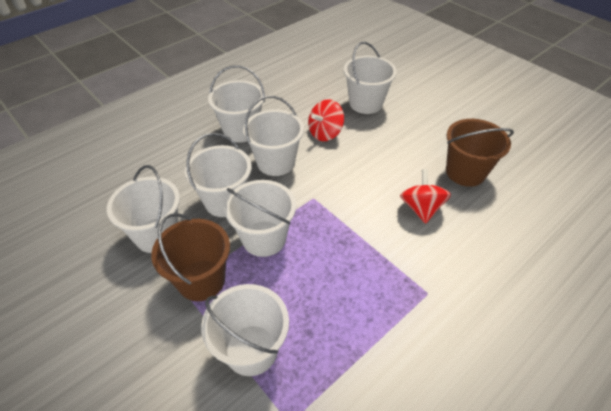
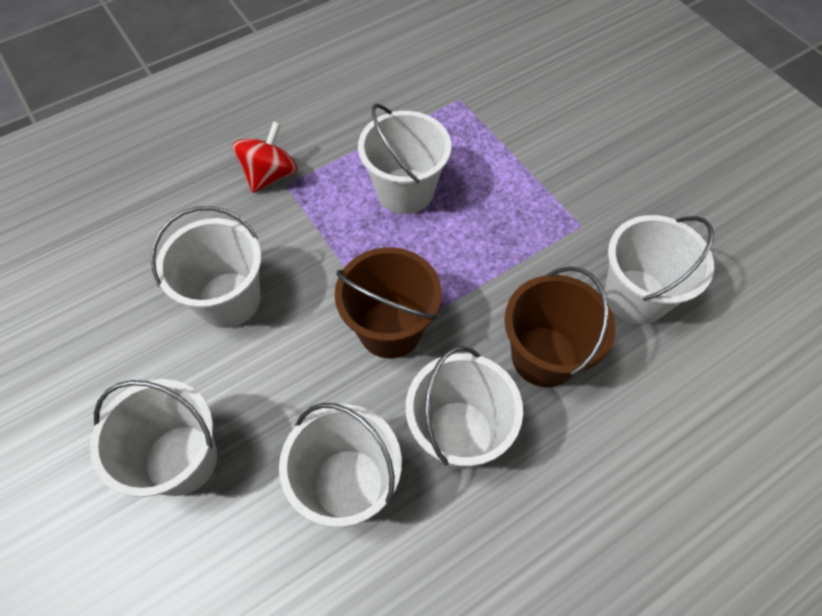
red spinning top: 2 -> 1
white bucket: 7 -> 6

